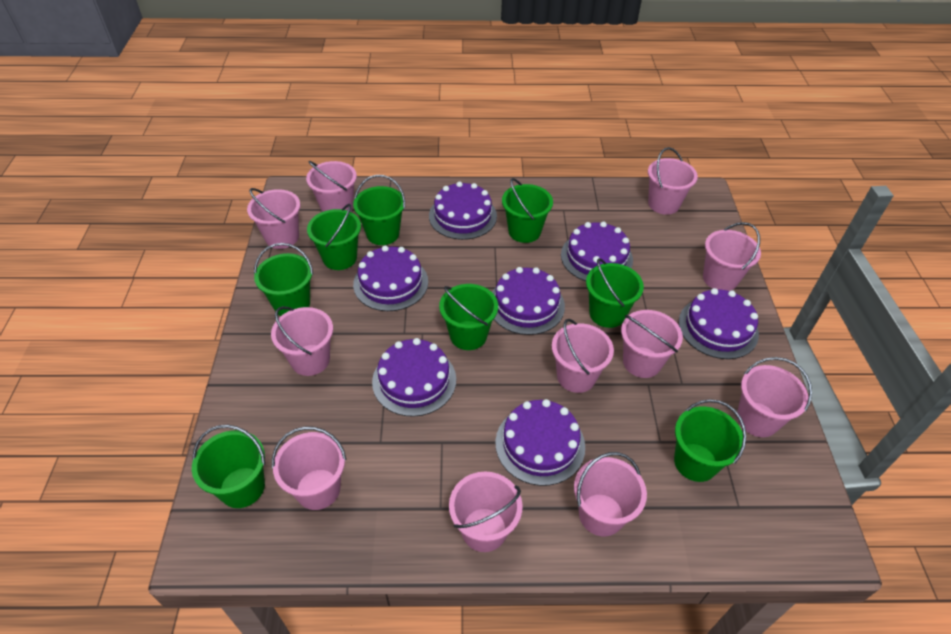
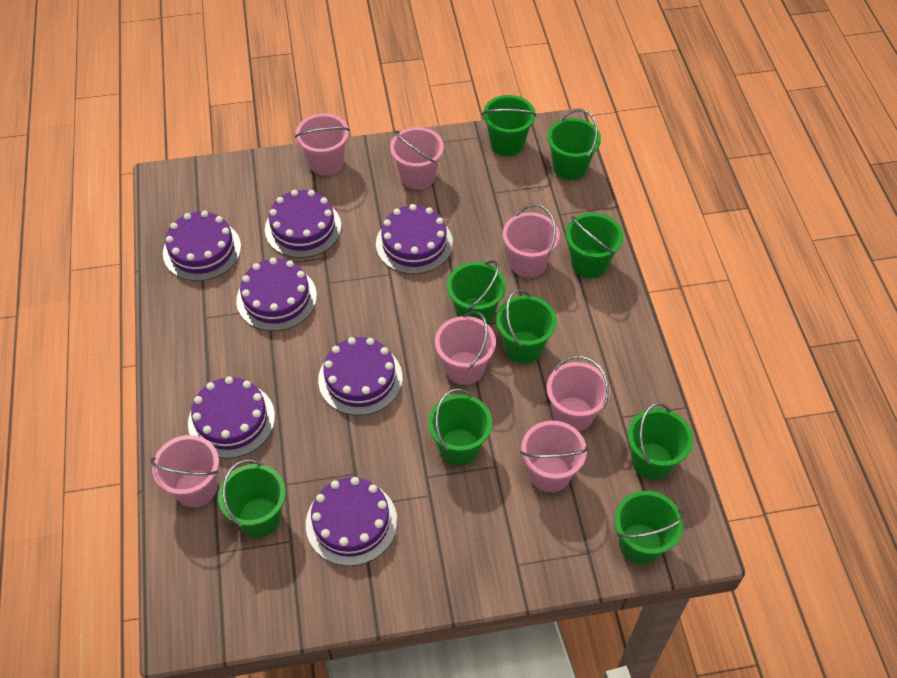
green bucket: 8 -> 9
pink bucket: 11 -> 7

